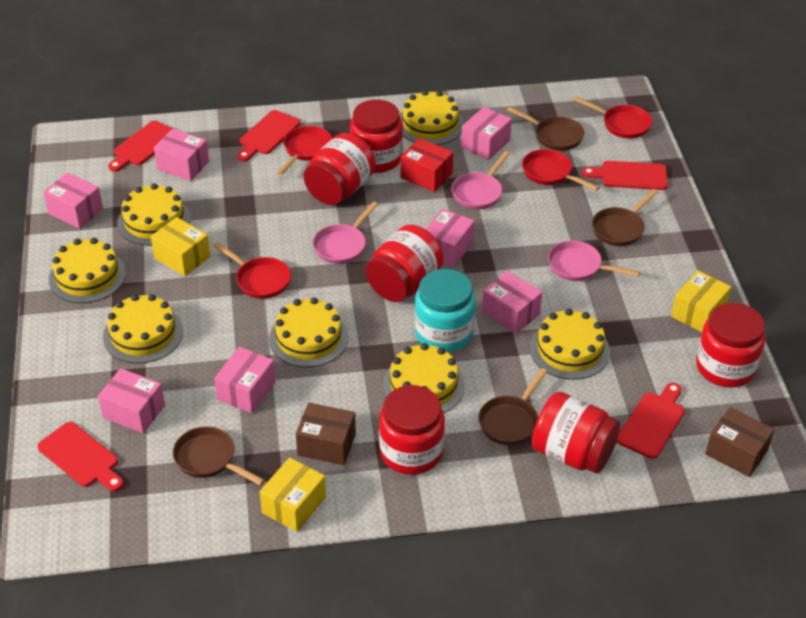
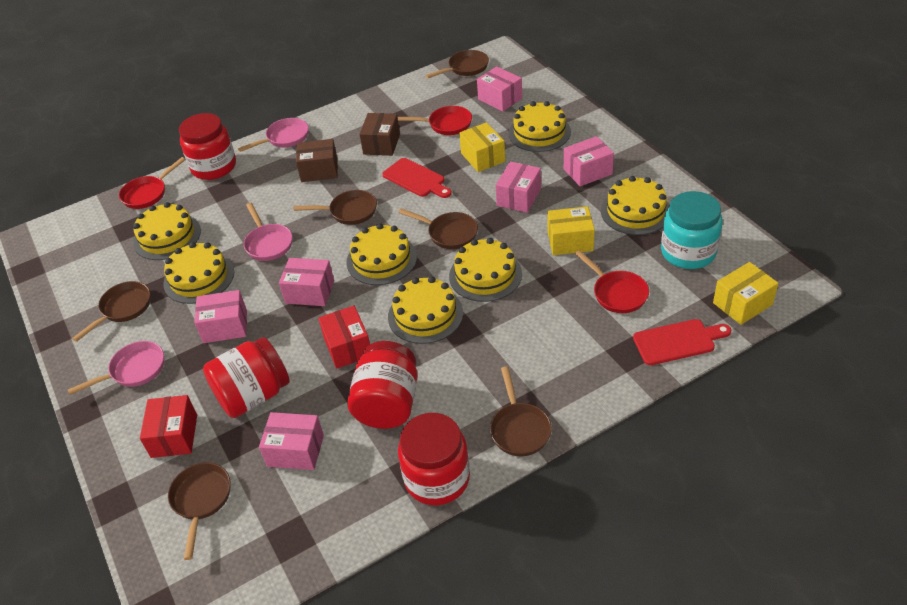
brown pan: 4 -> 6
pink box: 7 -> 6
red box: 1 -> 2
red cutting board: 5 -> 2
red jar: 6 -> 4
red pan: 4 -> 3

